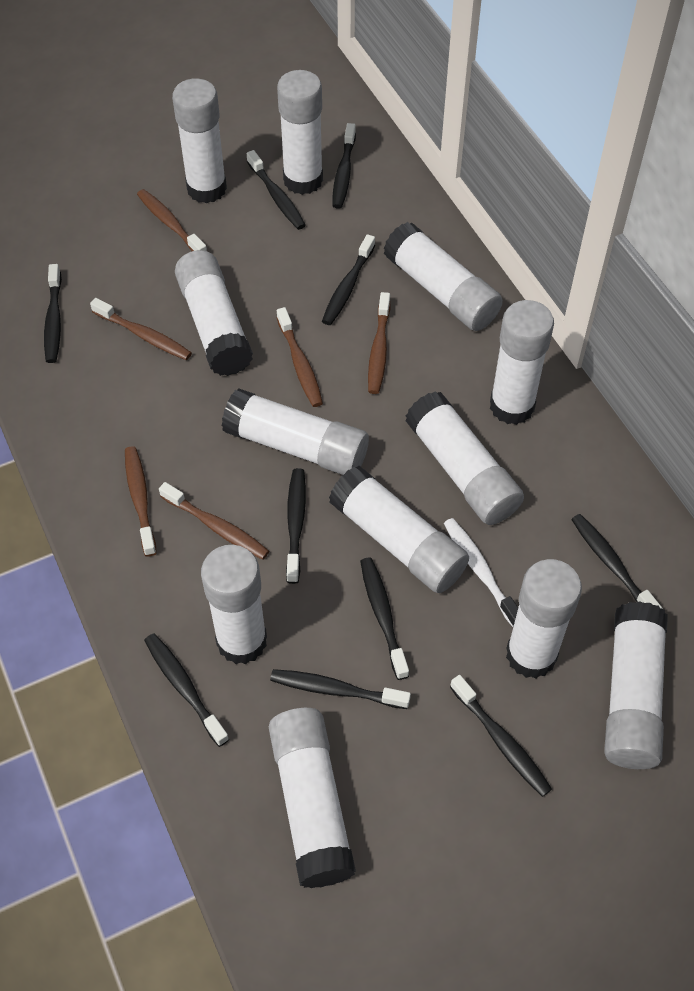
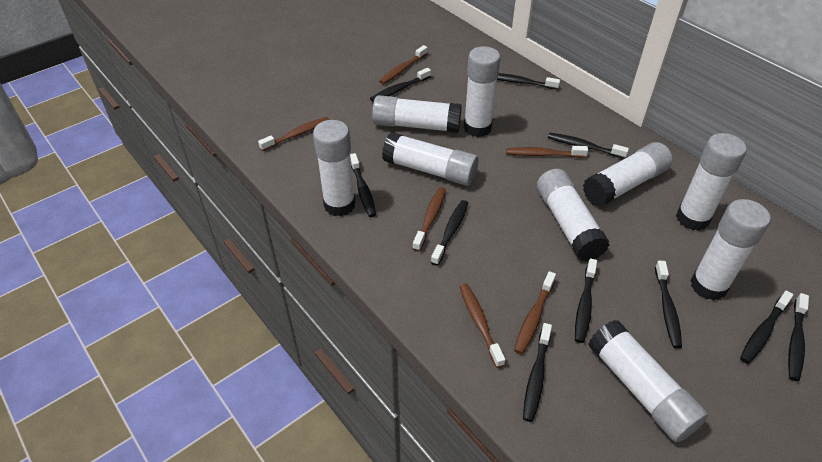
white glue stick: 12 -> 9
white toothbrush: 1 -> 0

